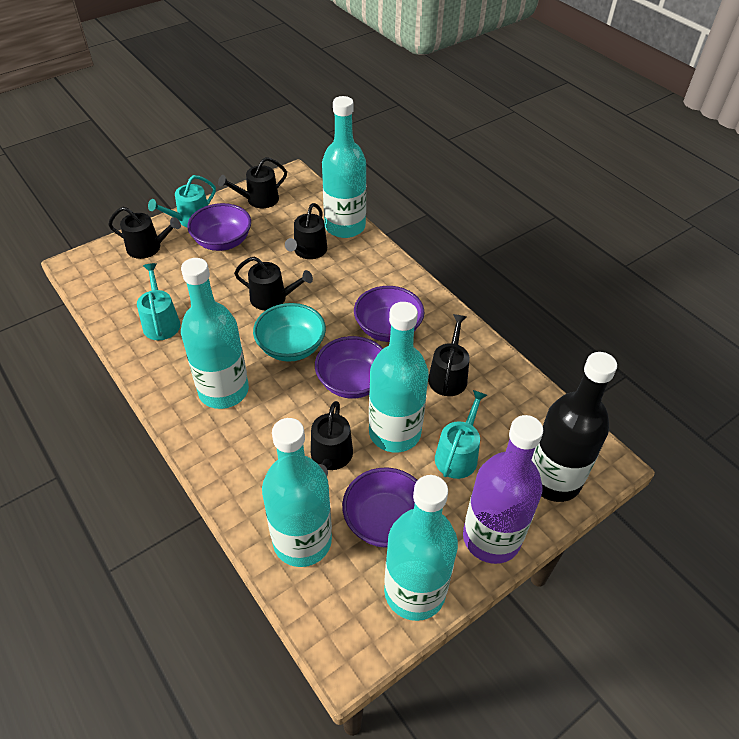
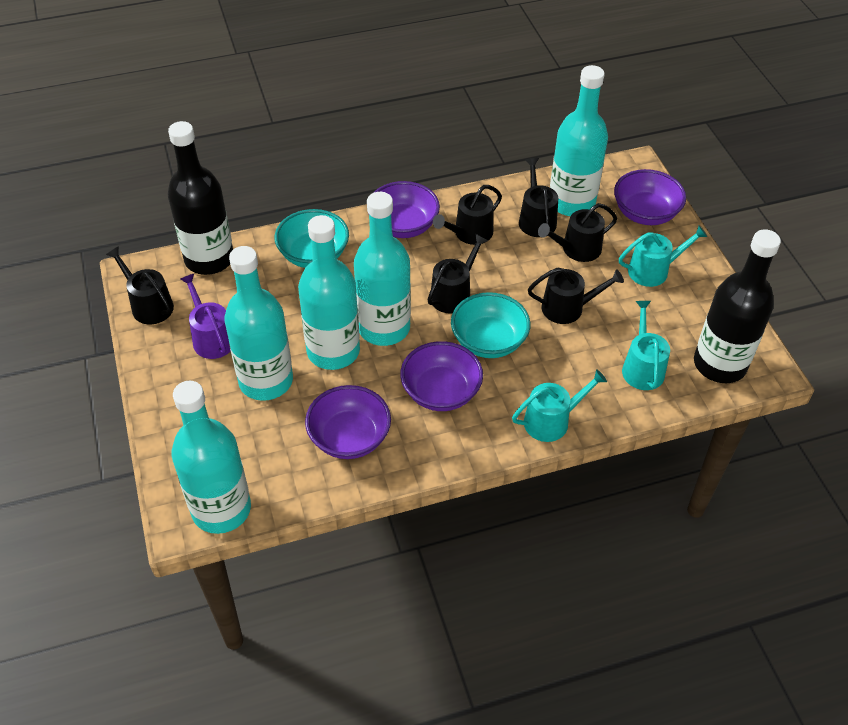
black bottle: 1 -> 2
purple bottle: 1 -> 0
purple watering can: 0 -> 1
turquoise bowl: 1 -> 2

